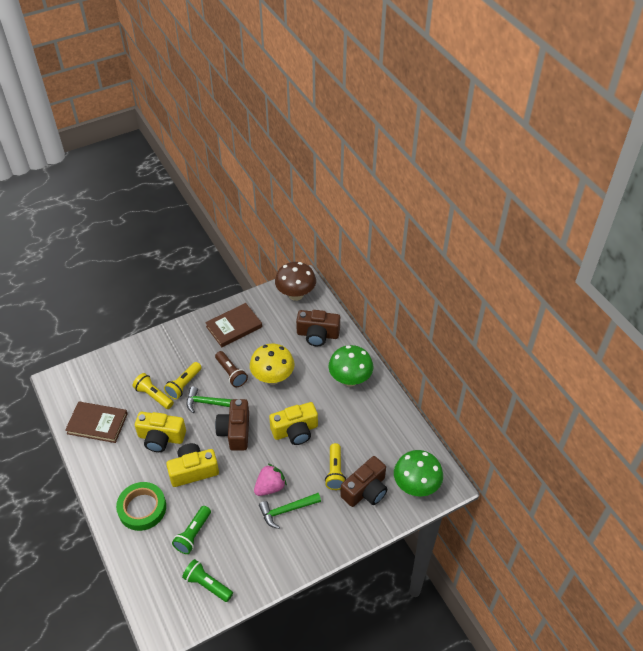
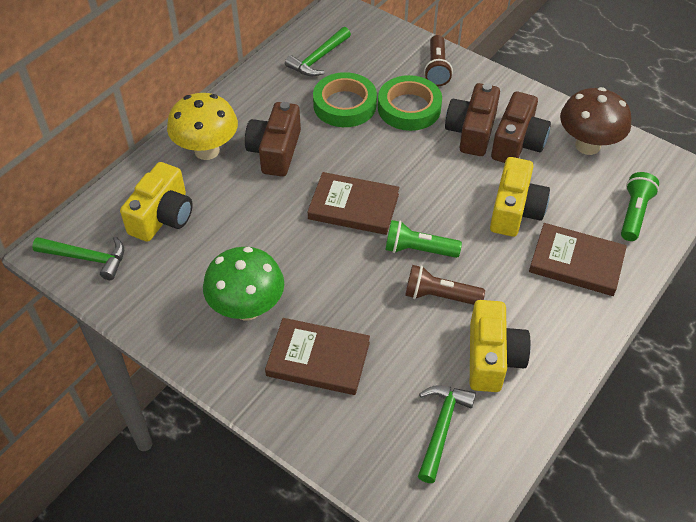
brown book: 2 -> 3
brown flashlight: 1 -> 2
green hammer: 2 -> 3
green mushroom: 2 -> 1
green tape: 1 -> 2
pink strawberry: 1 -> 0
yellow flashlight: 3 -> 0

